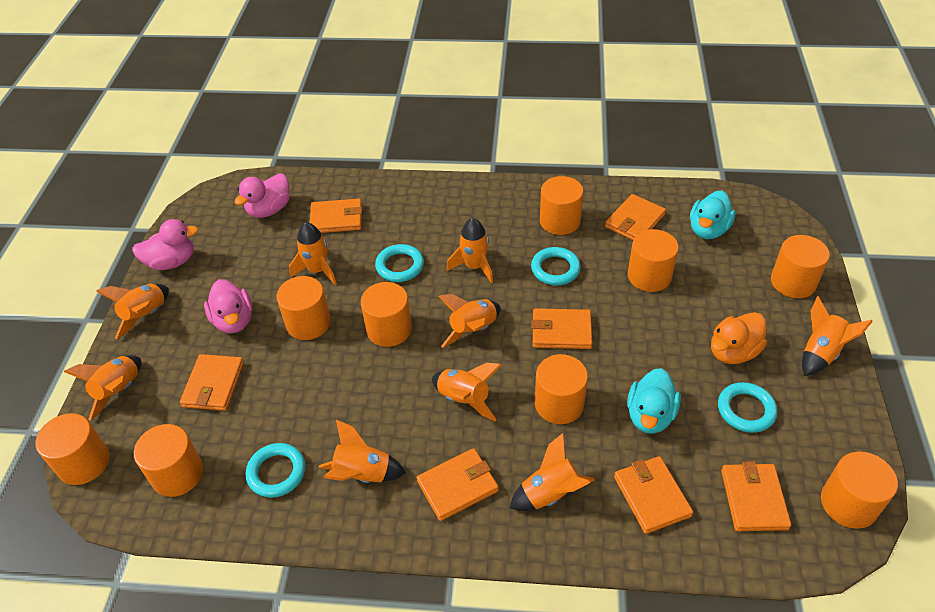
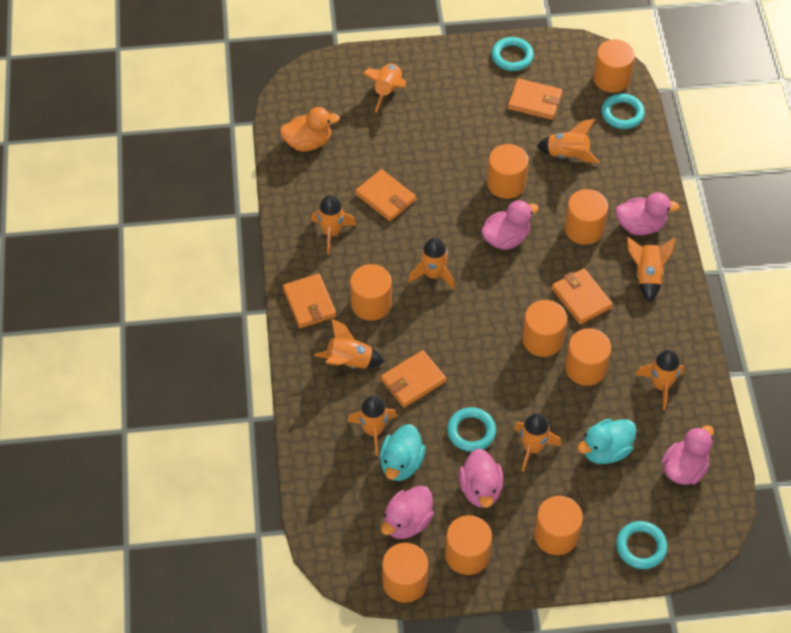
orange wallet: 7 -> 5
pink duck: 3 -> 5

